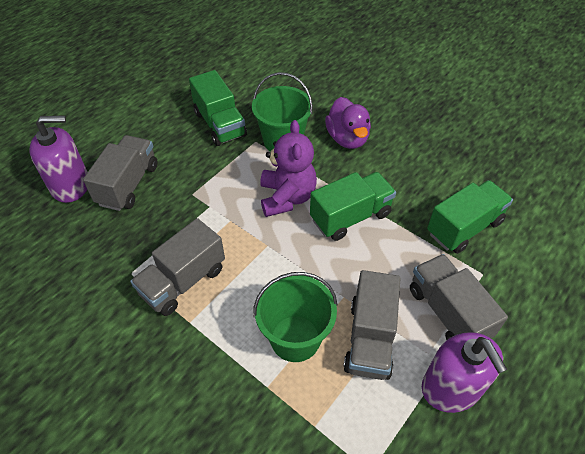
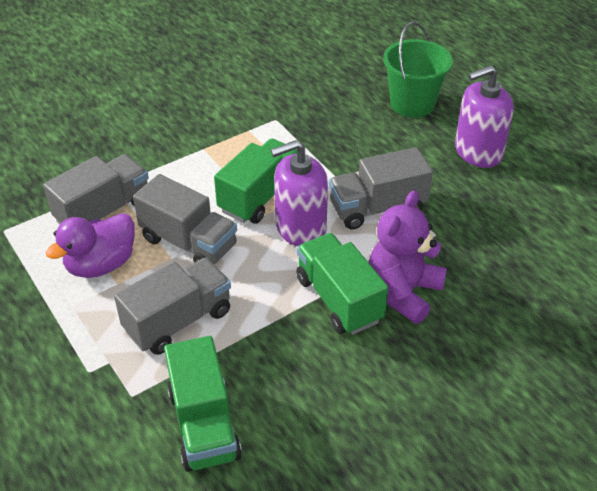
green bucket: 2 -> 1

